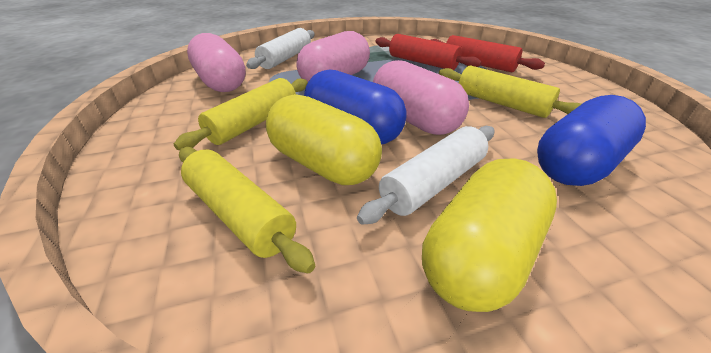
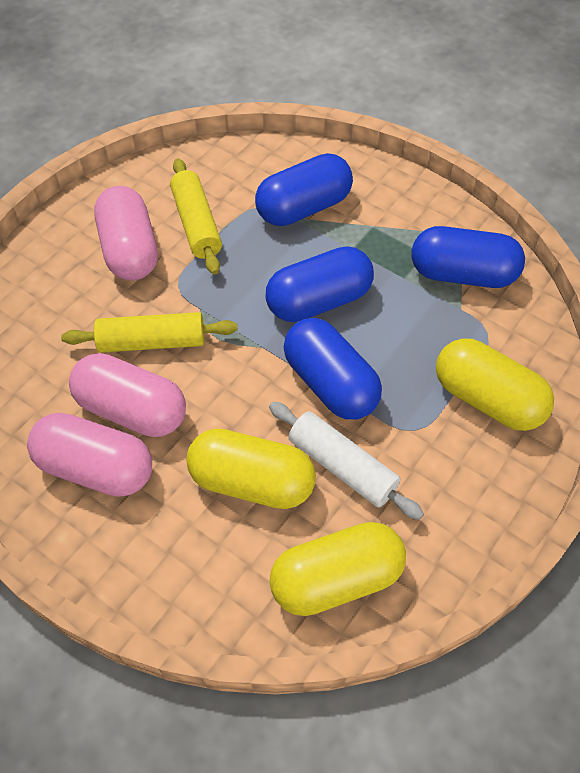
blue capsule: 2 -> 4
red rolling pin: 2 -> 0
white rolling pin: 2 -> 1
yellow capsule: 2 -> 3
yellow rolling pin: 3 -> 2

